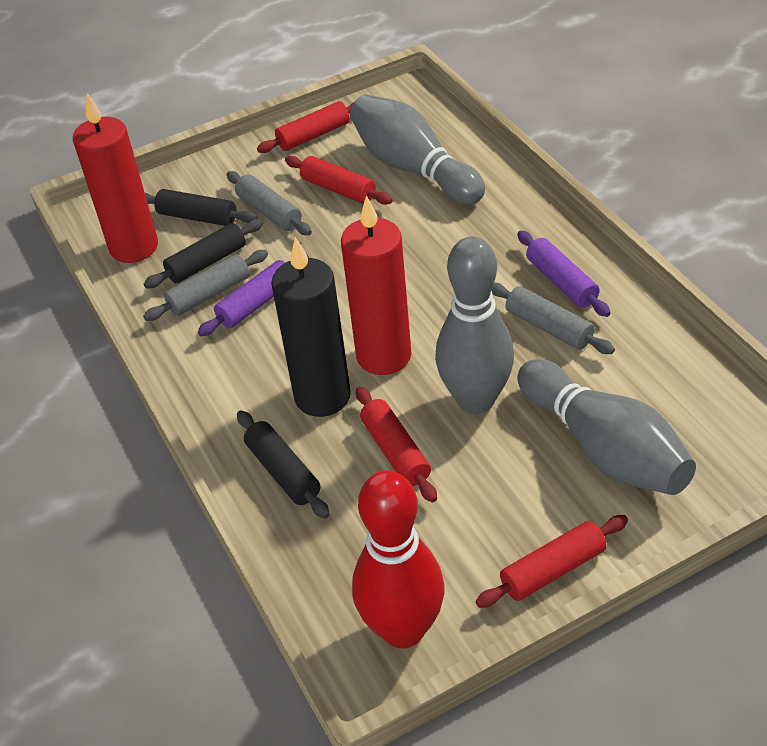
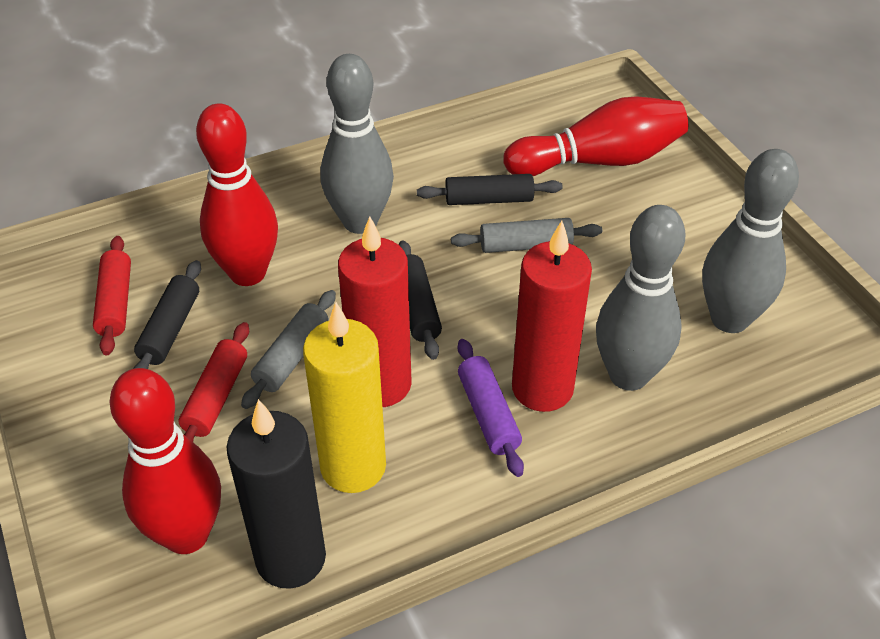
grey rolling pin: 3 -> 2
purple rolling pin: 2 -> 1
red bowling pin: 1 -> 3
red rolling pin: 4 -> 2
yellow candle: 0 -> 1

